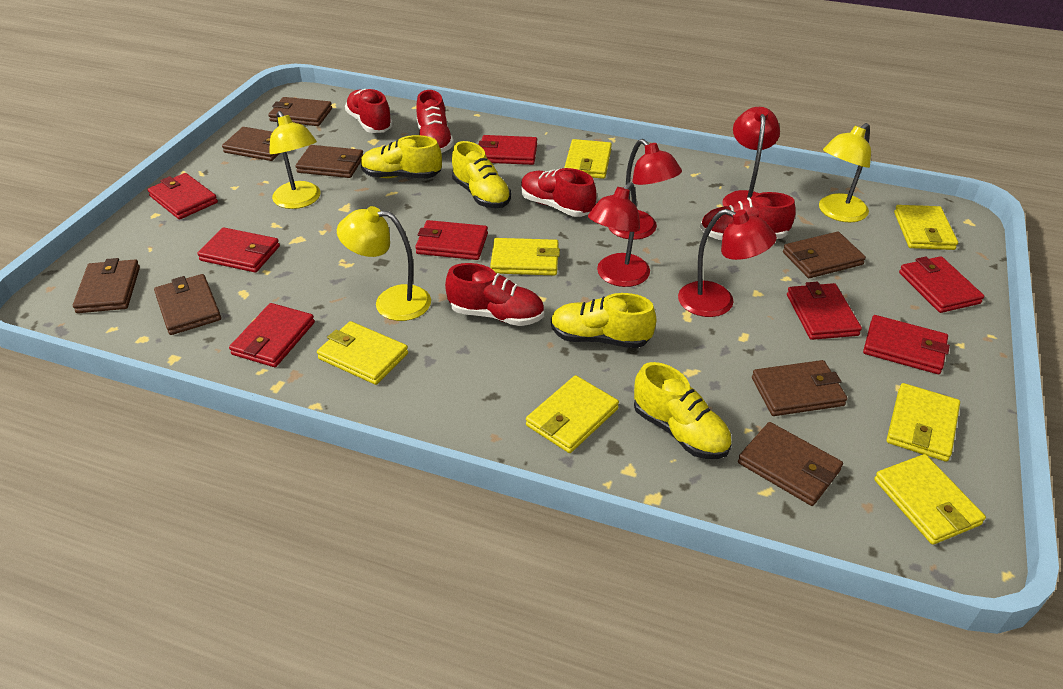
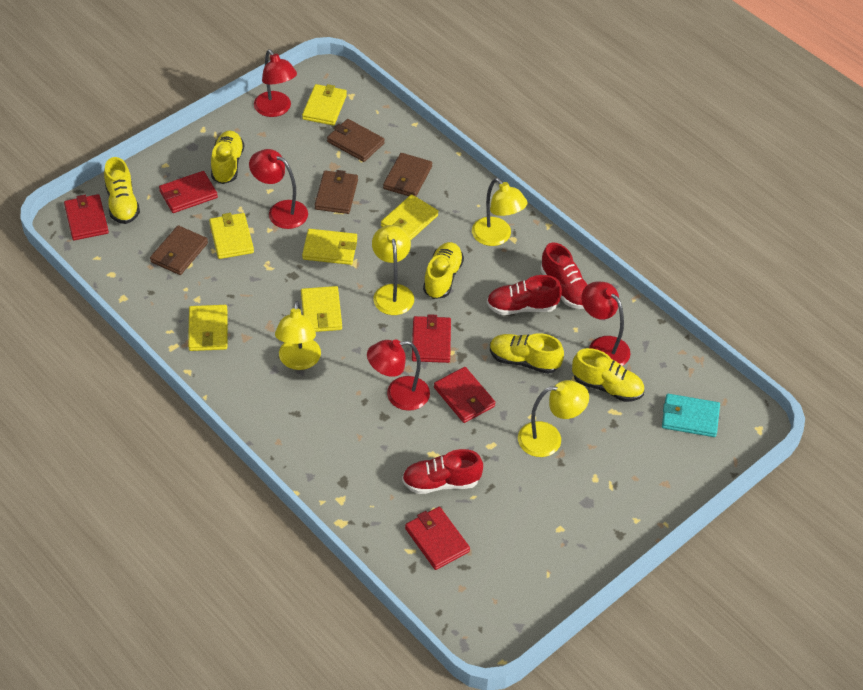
brown wallet: 8 -> 4
red shoe: 5 -> 3
red wallet: 8 -> 5
turquoise wallet: 0 -> 1
yellow lamp: 3 -> 4
yellow shoe: 4 -> 5
yellow wallet: 7 -> 6

